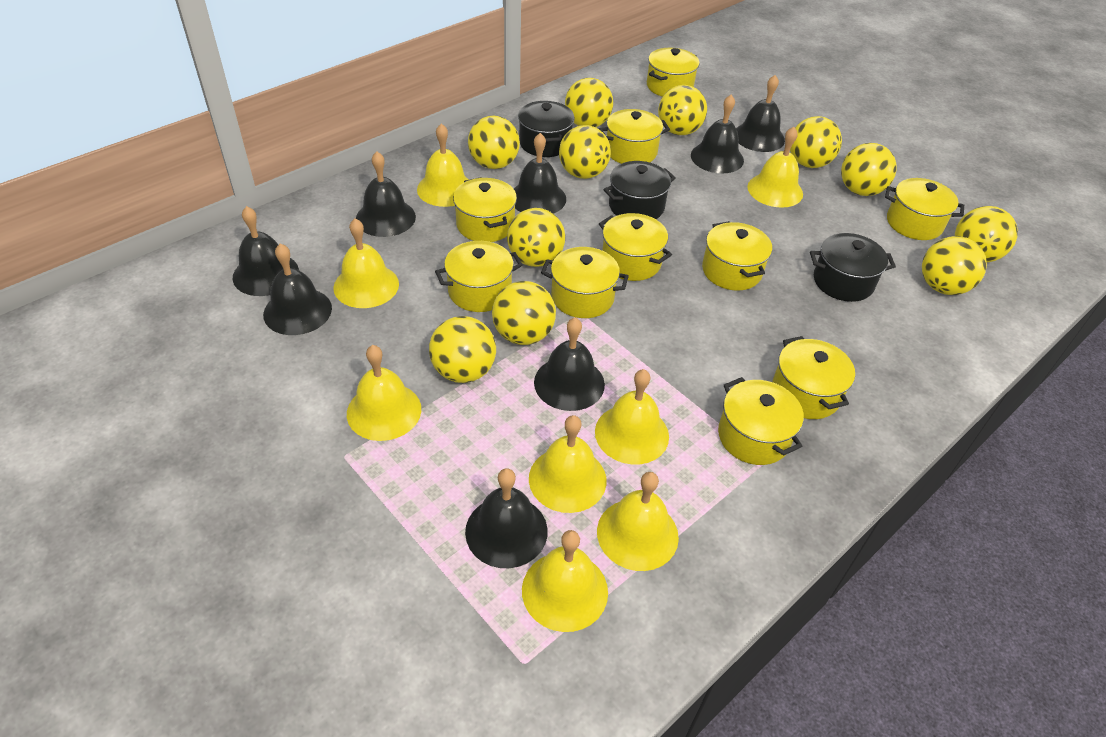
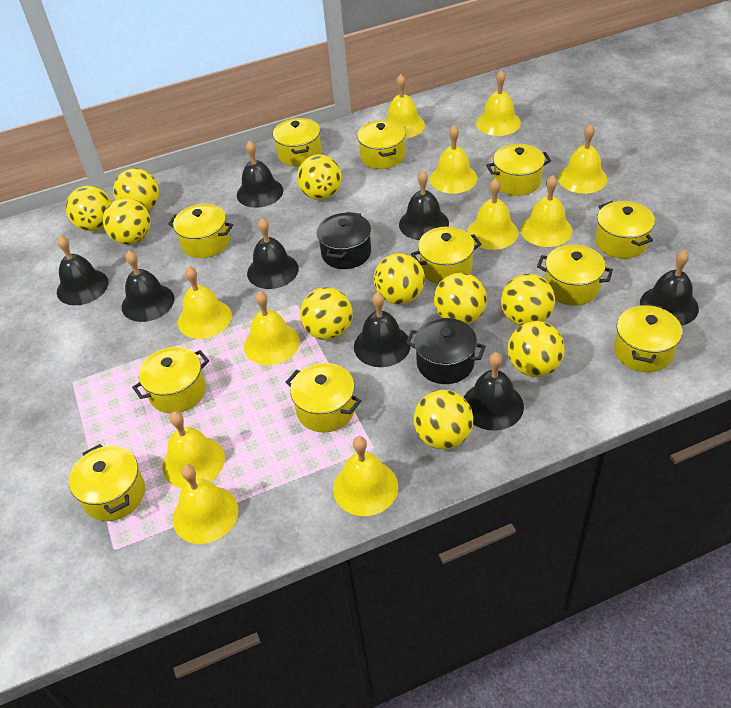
black pot: 3 -> 2
yellow ball: 11 -> 10
yellow bell: 8 -> 11
yellow pot: 10 -> 11

